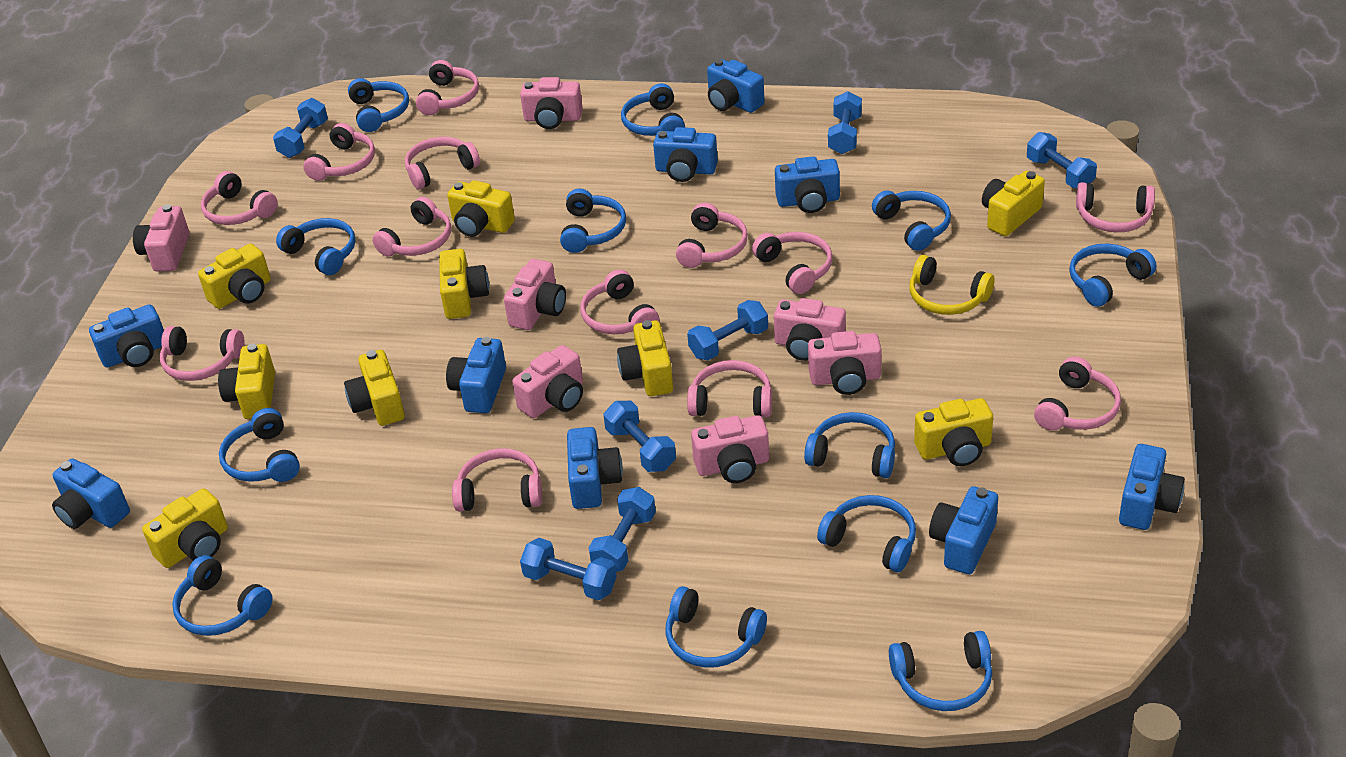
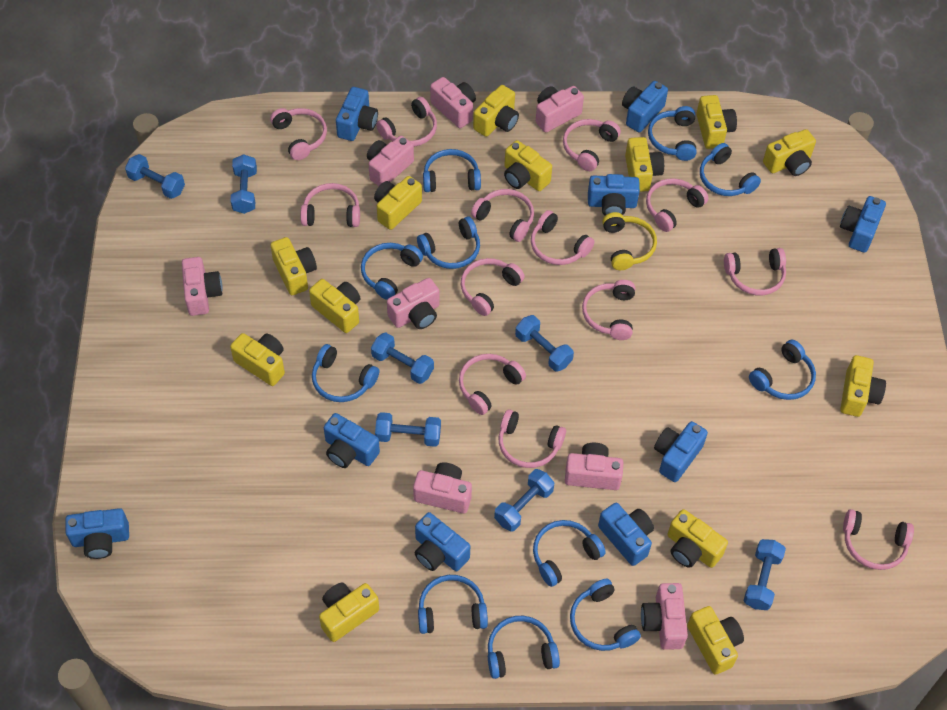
blue headphones: 12 -> 11
pink camera: 7 -> 8
yellow camera: 9 -> 13

